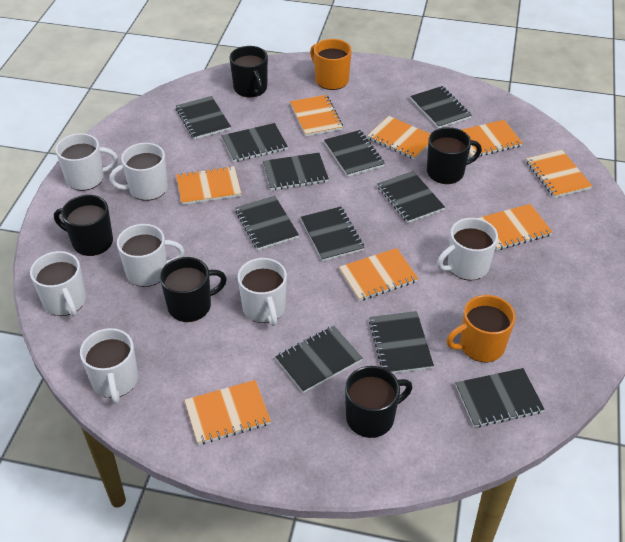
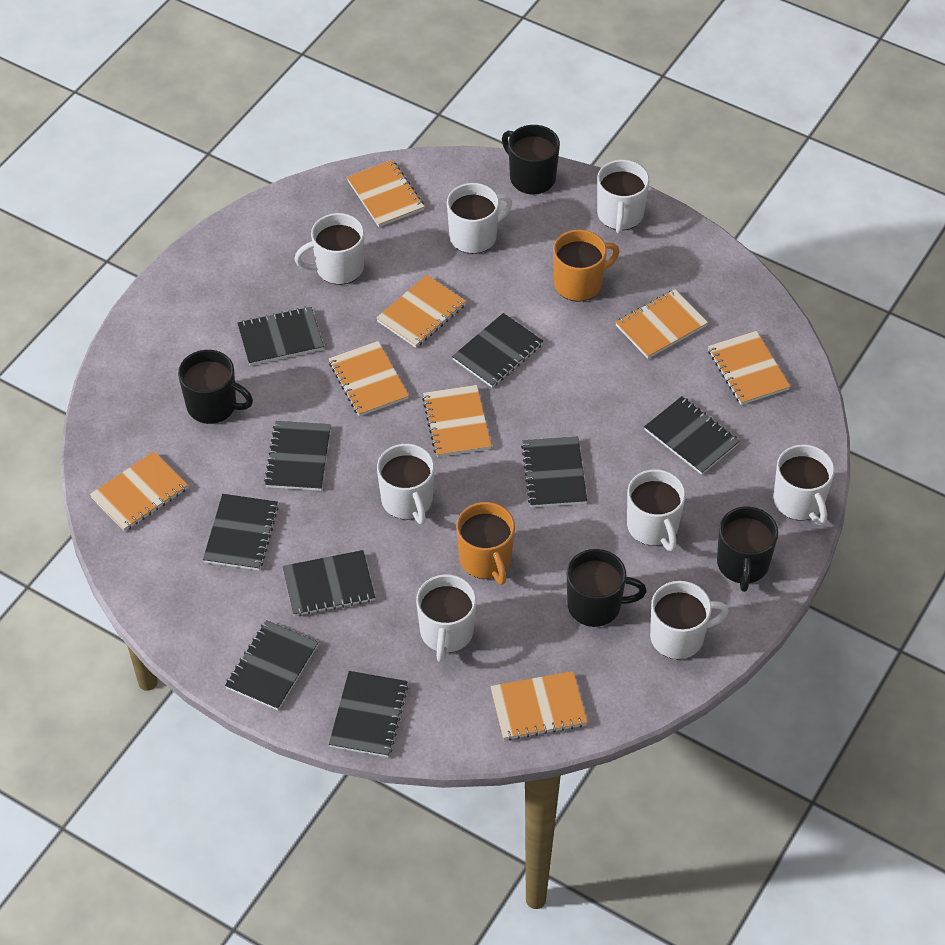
black mug: 5 -> 4
black notebook: 11 -> 9
white mug: 7 -> 8

